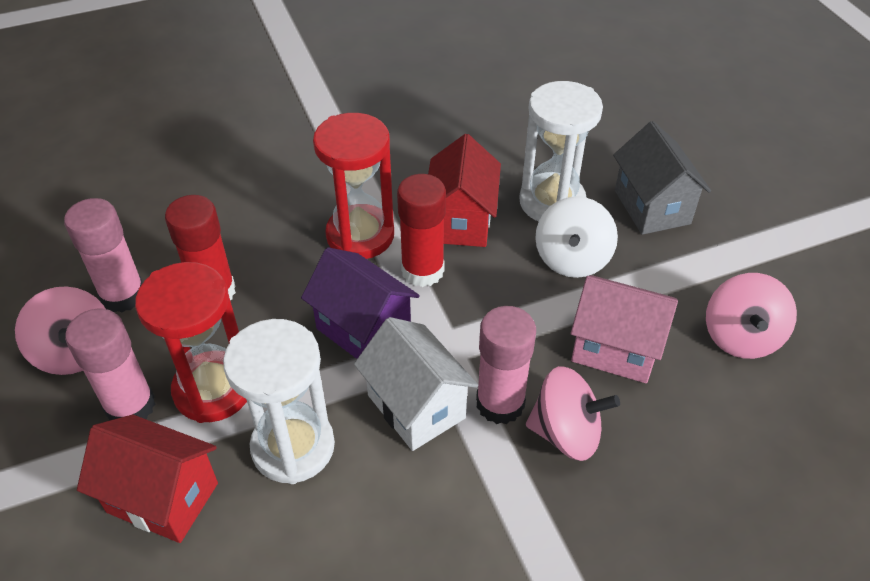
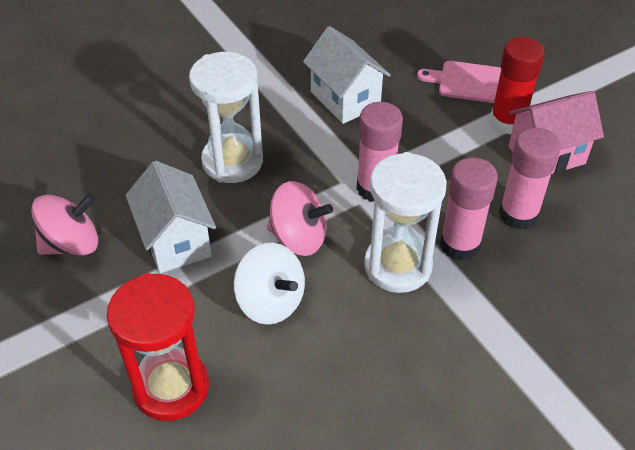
grey house: 1 -> 0
pink cutting board: 0 -> 1
pink spinning top: 3 -> 2
purple house: 1 -> 0
red glue stick: 2 -> 1
red hourglass: 2 -> 1
red house: 2 -> 0
white house: 1 -> 2

